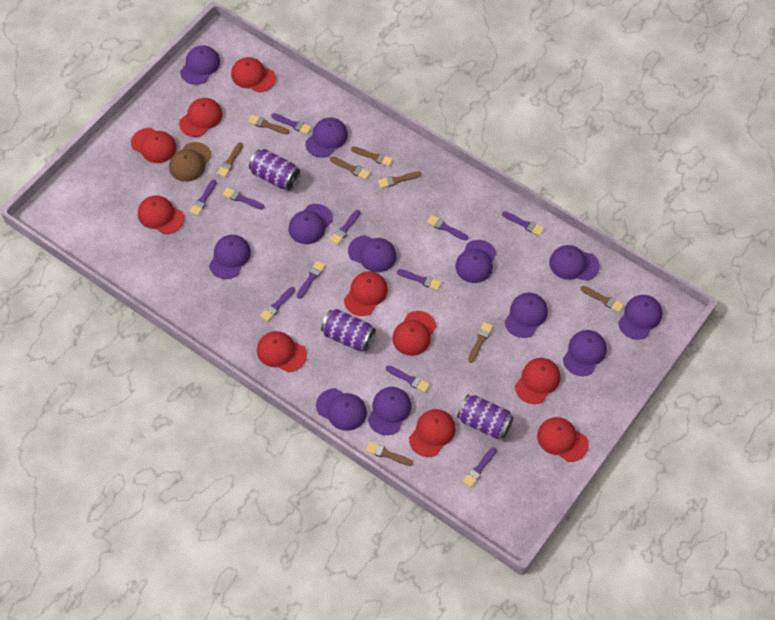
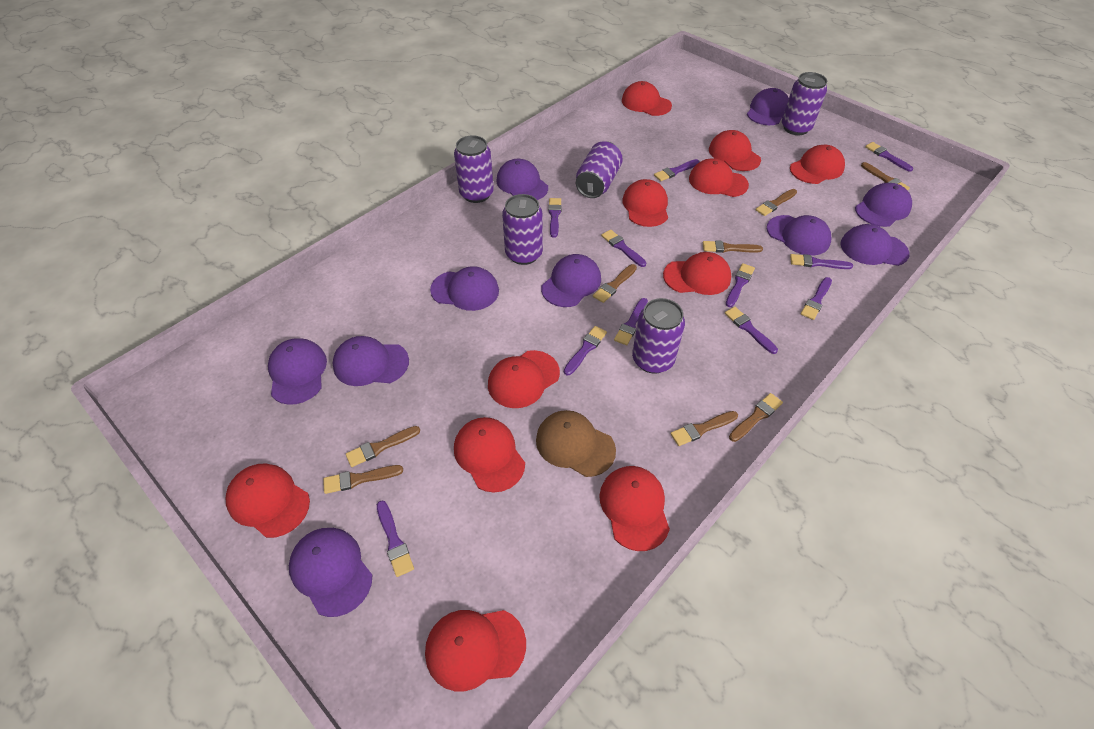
purple can: 3 -> 5
purple cap: 12 -> 10
red cap: 10 -> 11

